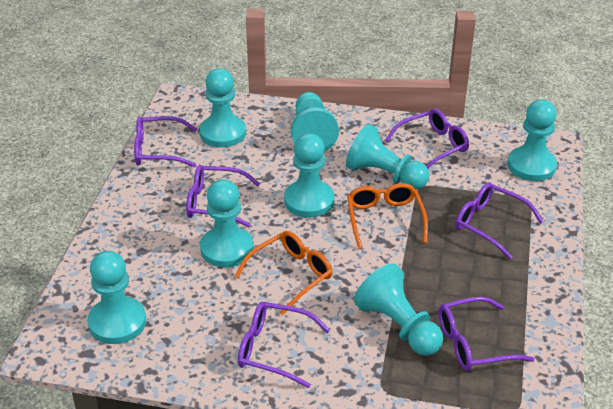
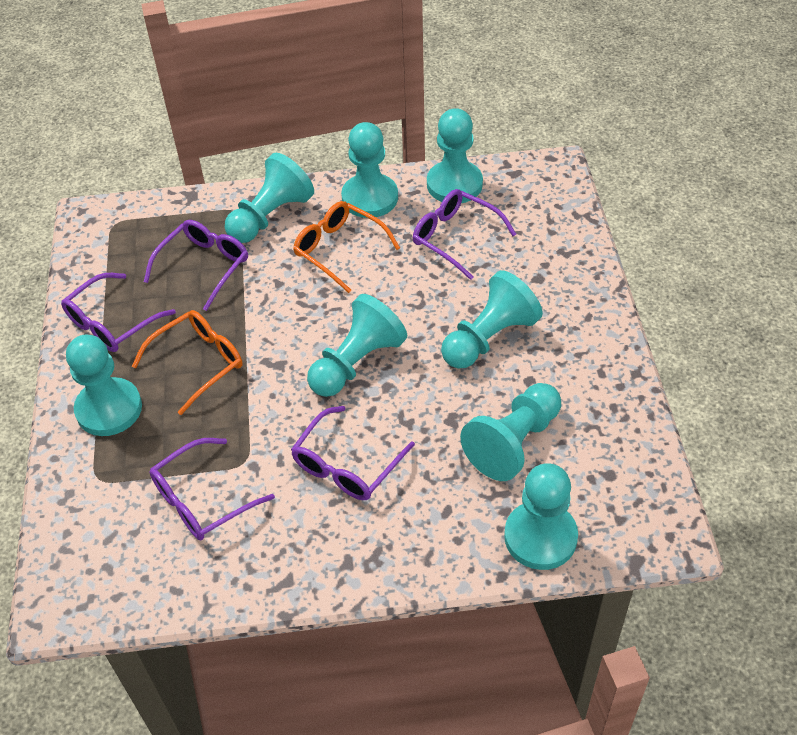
purple glasses: 6 -> 5

